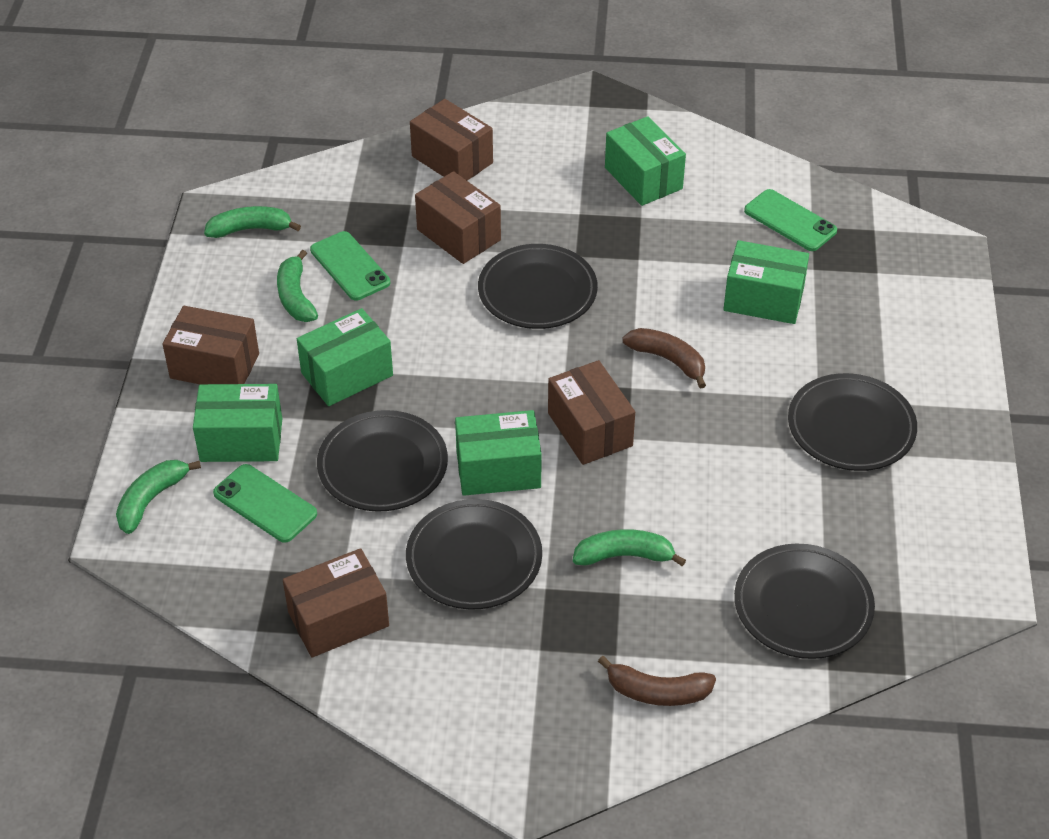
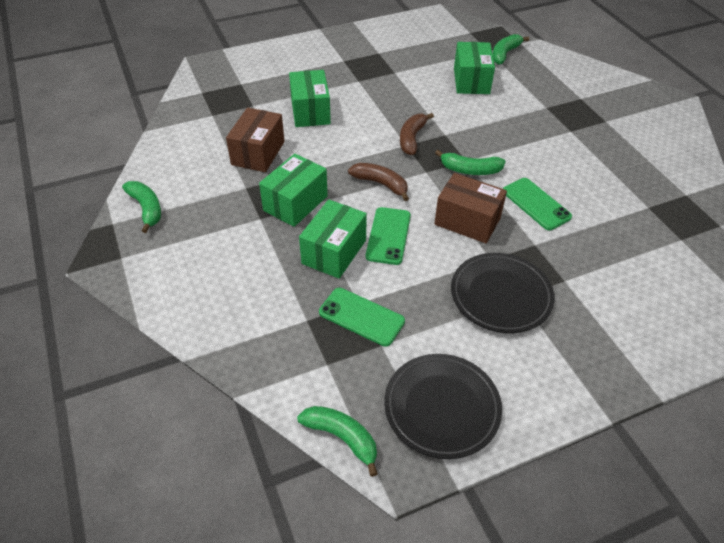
black plate: 5 -> 2
brown box: 5 -> 2
green box: 5 -> 4

